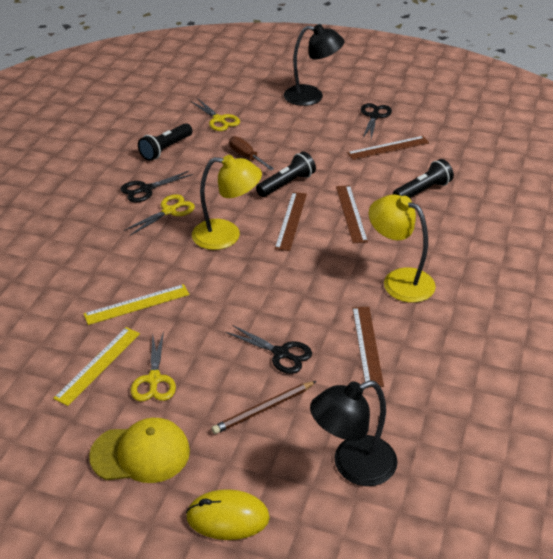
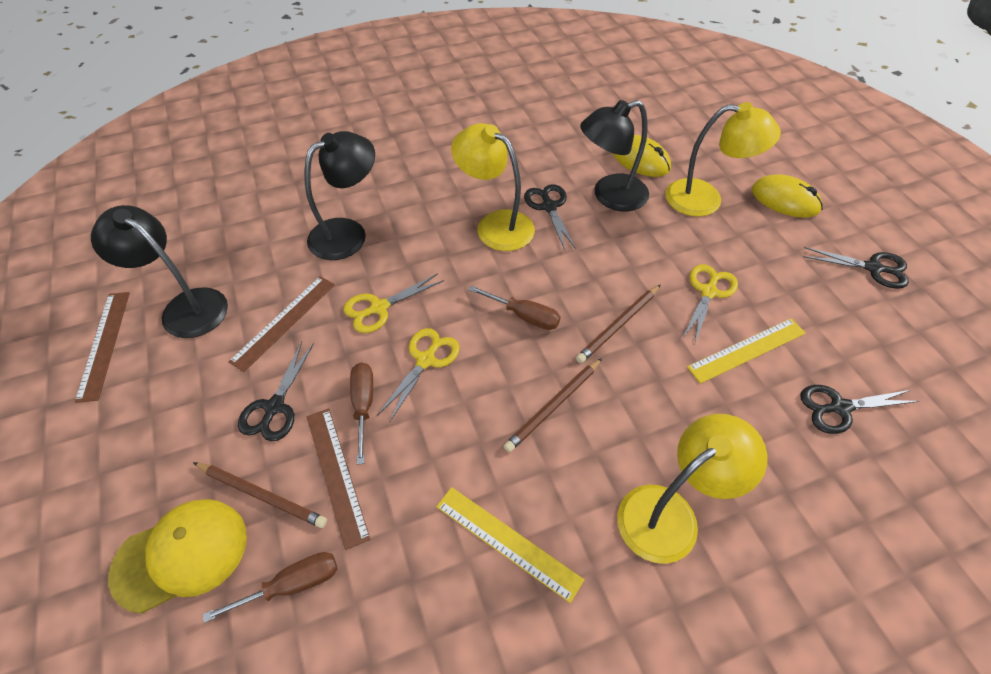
black flashlight: 3 -> 0
black lamp: 2 -> 3
black scissors: 3 -> 4
brown pencil: 1 -> 3
brown ruler: 4 -> 3
brown screwdriver: 1 -> 3
yellow lamp: 2 -> 3
yellow mouse: 1 -> 2

